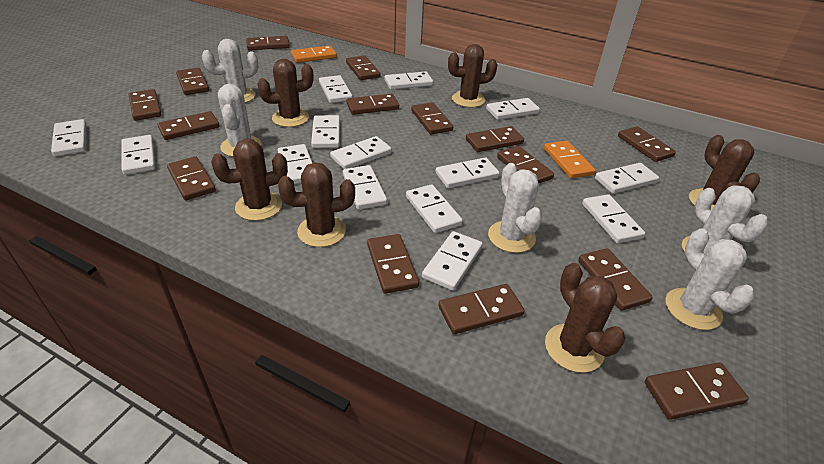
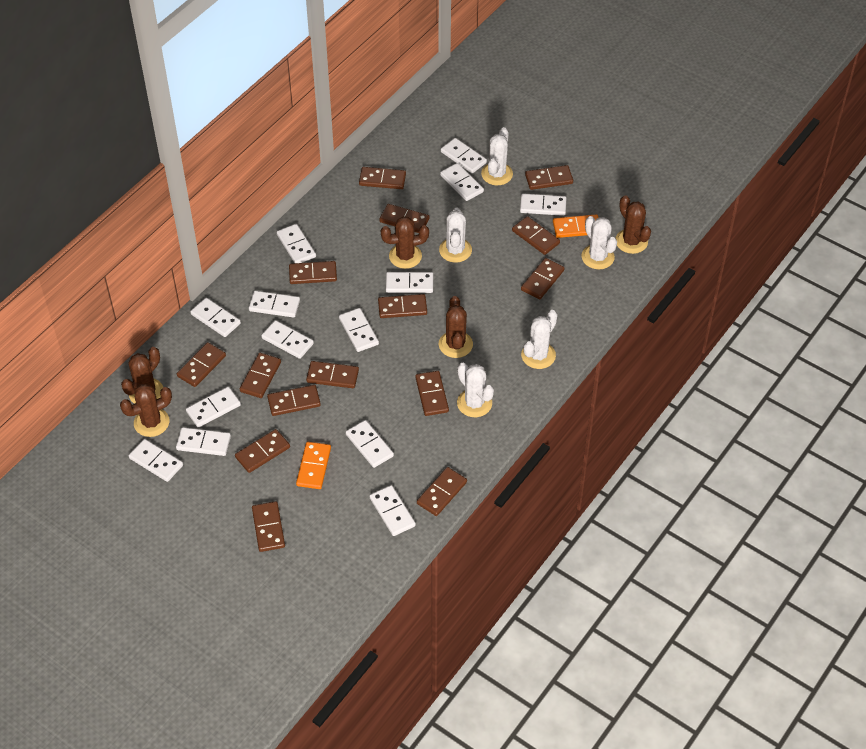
brown cactus: 6 -> 5

